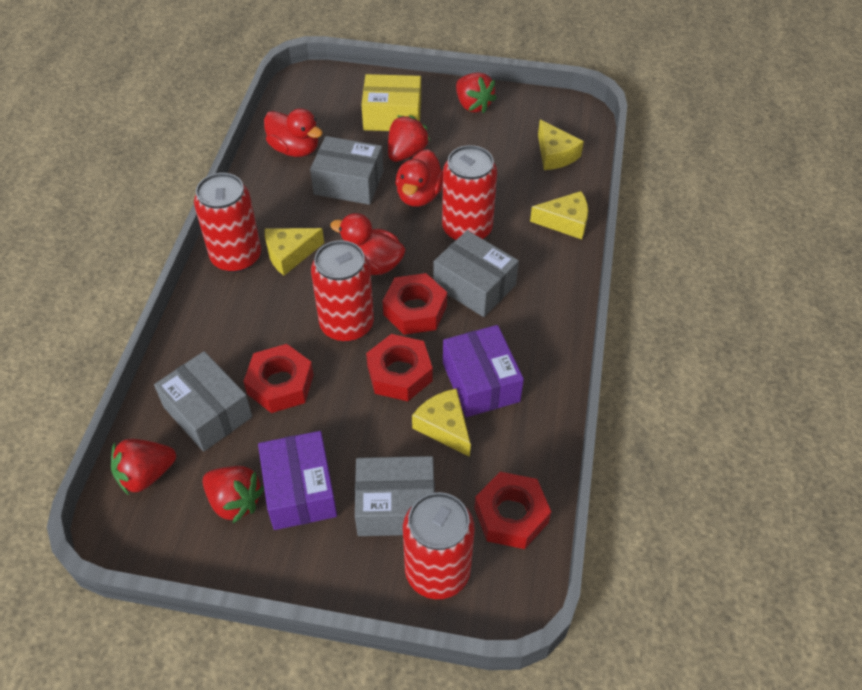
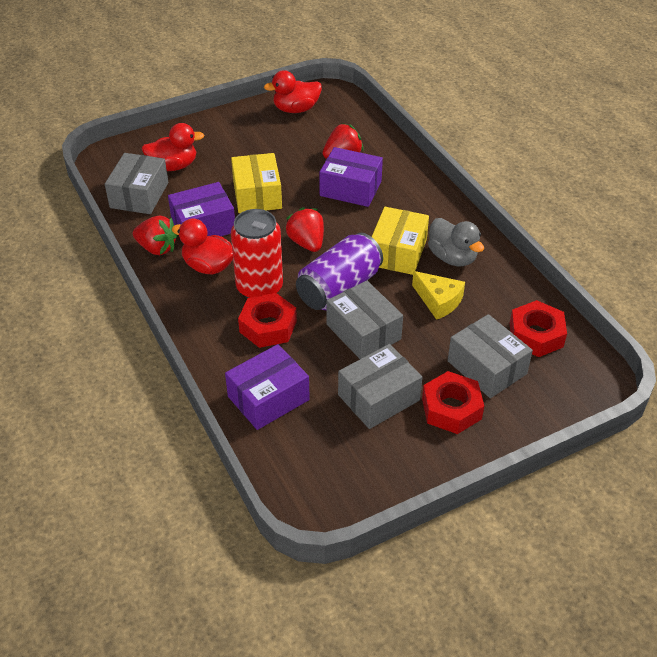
grey duck: 0 -> 1
purple box: 2 -> 3
purple can: 0 -> 1
red can: 4 -> 1
red nut: 4 -> 3
red strawberry: 4 -> 3
yellow box: 1 -> 2
yellow cheese: 4 -> 1

